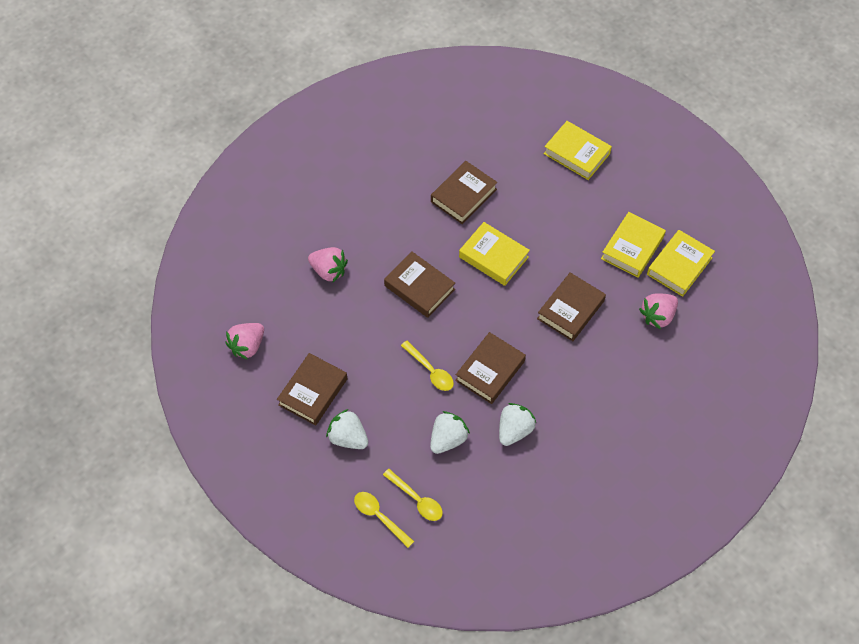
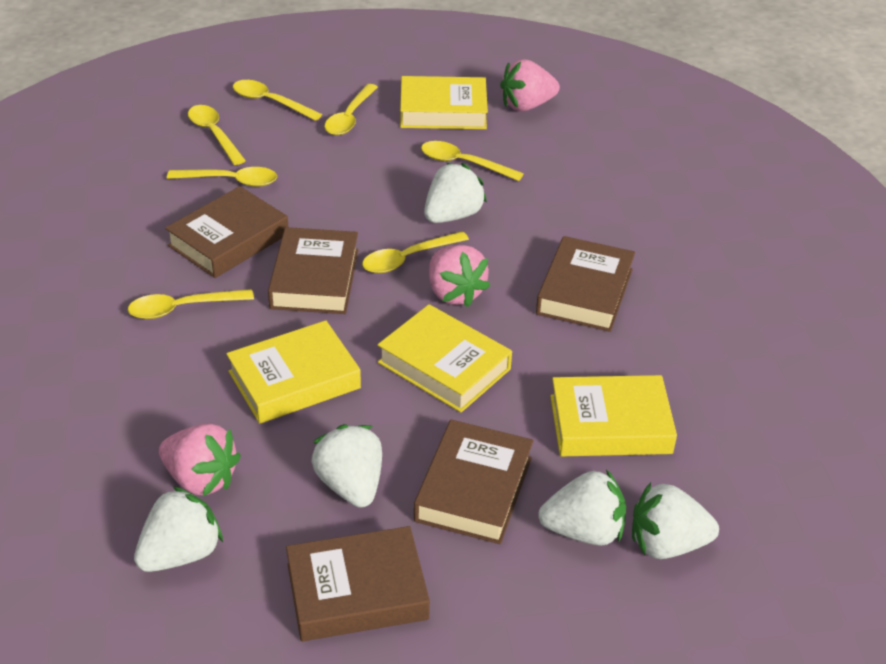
white strawberry: 3 -> 5
yellow spoon: 3 -> 7

